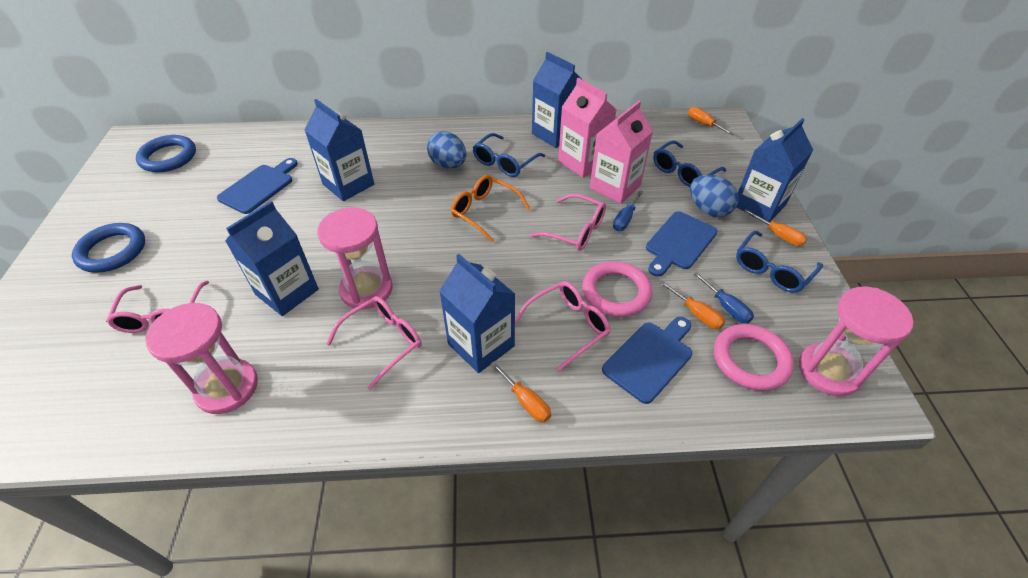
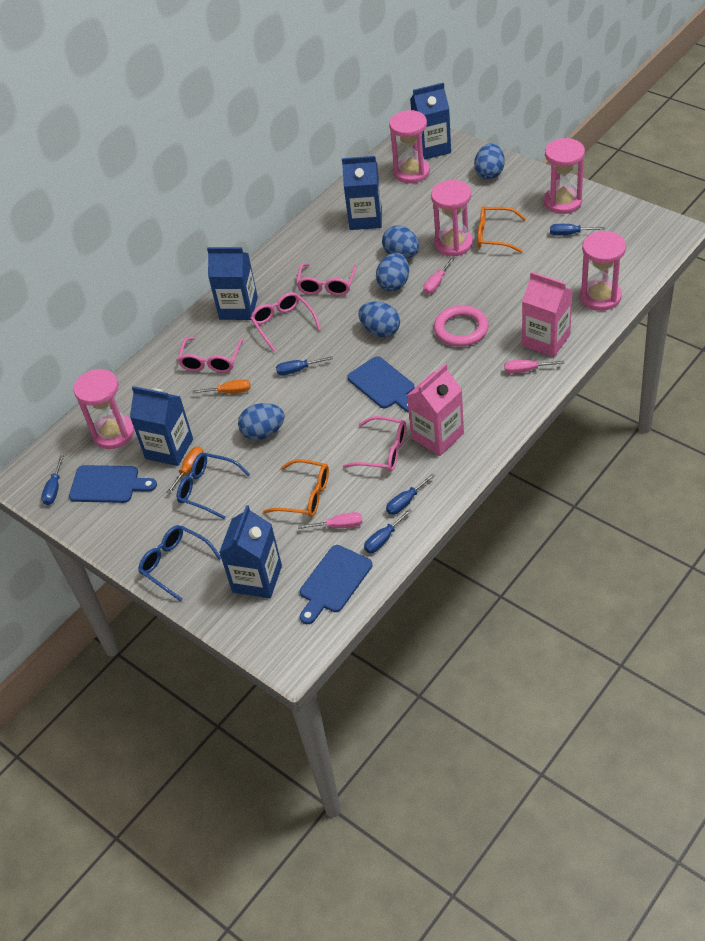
blue egg: 2 -> 5
blue glasses: 3 -> 2
blue ring: 2 -> 0
blue screwdriver: 2 -> 5
orange glasses: 1 -> 2
orange screwdriver: 4 -> 2
pink hourglass: 3 -> 5
pink ring: 2 -> 1
pink screwdriver: 0 -> 3

